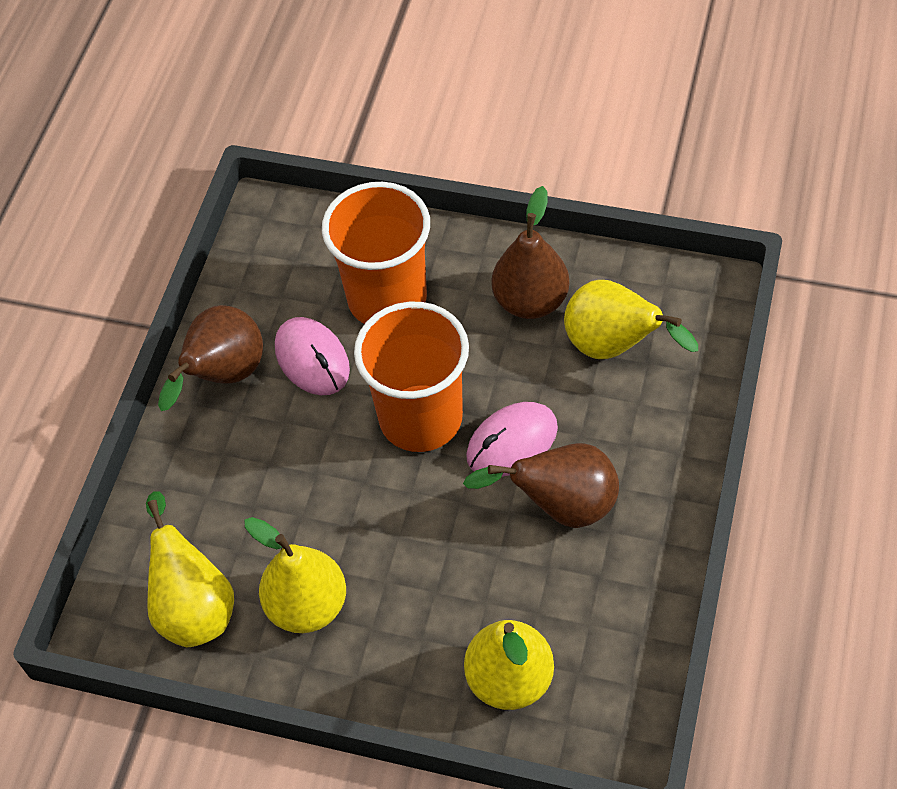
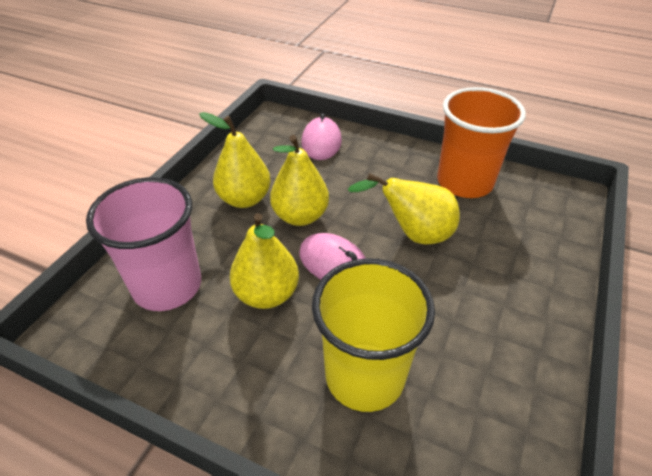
brown pear: 3 -> 0
orange cup: 2 -> 1
pink cup: 0 -> 1
yellow cup: 0 -> 1

